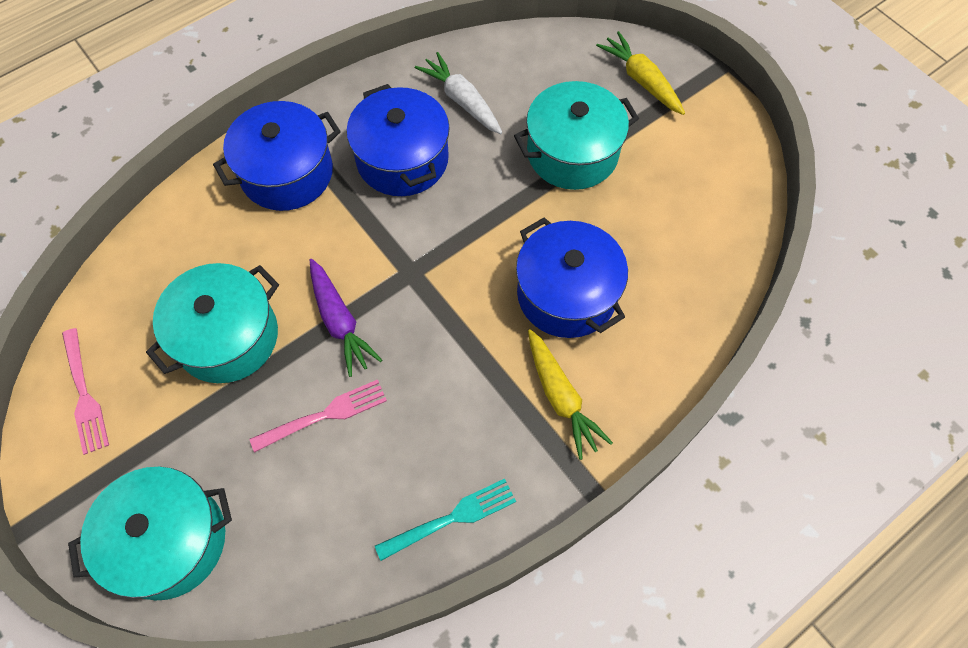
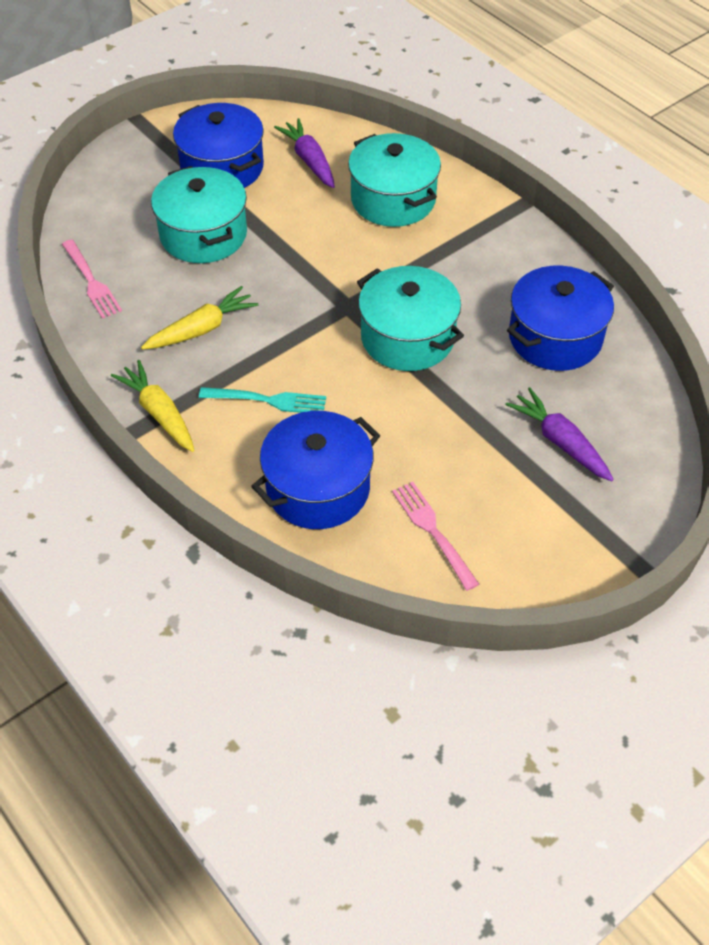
purple carrot: 1 -> 2
white carrot: 1 -> 0

